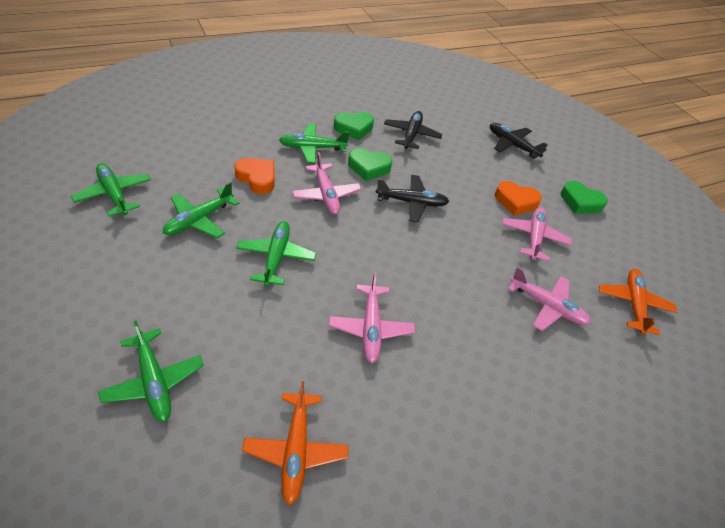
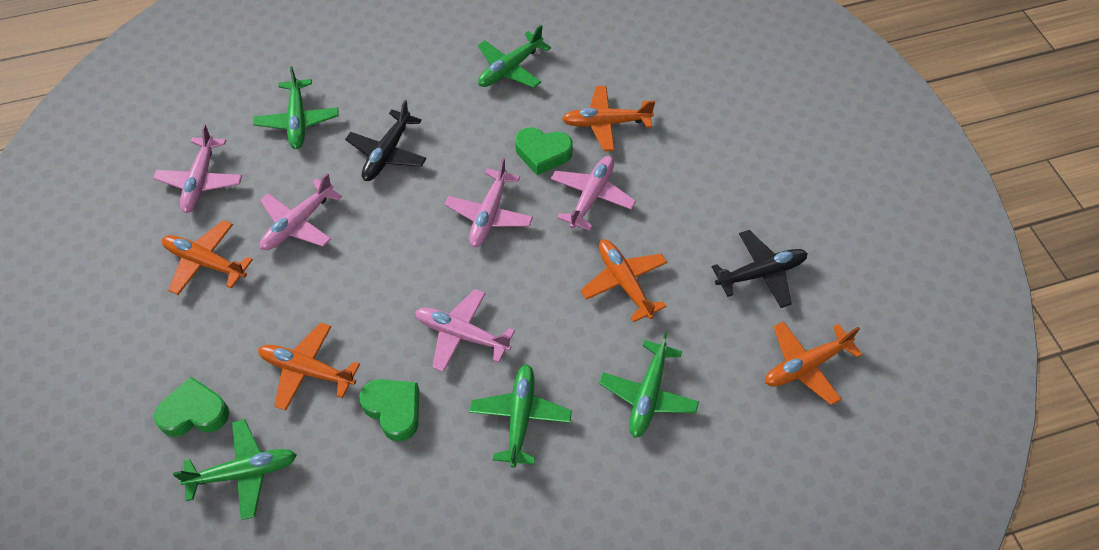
black plane: 3 -> 2
orange heart: 2 -> 0
orange plane: 2 -> 5
pink plane: 4 -> 5

